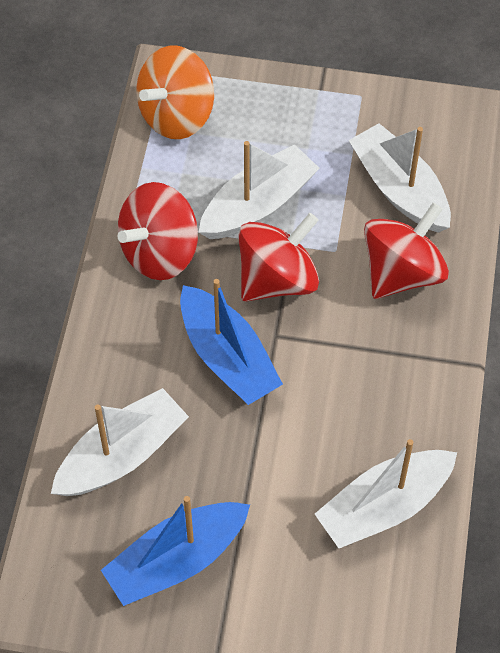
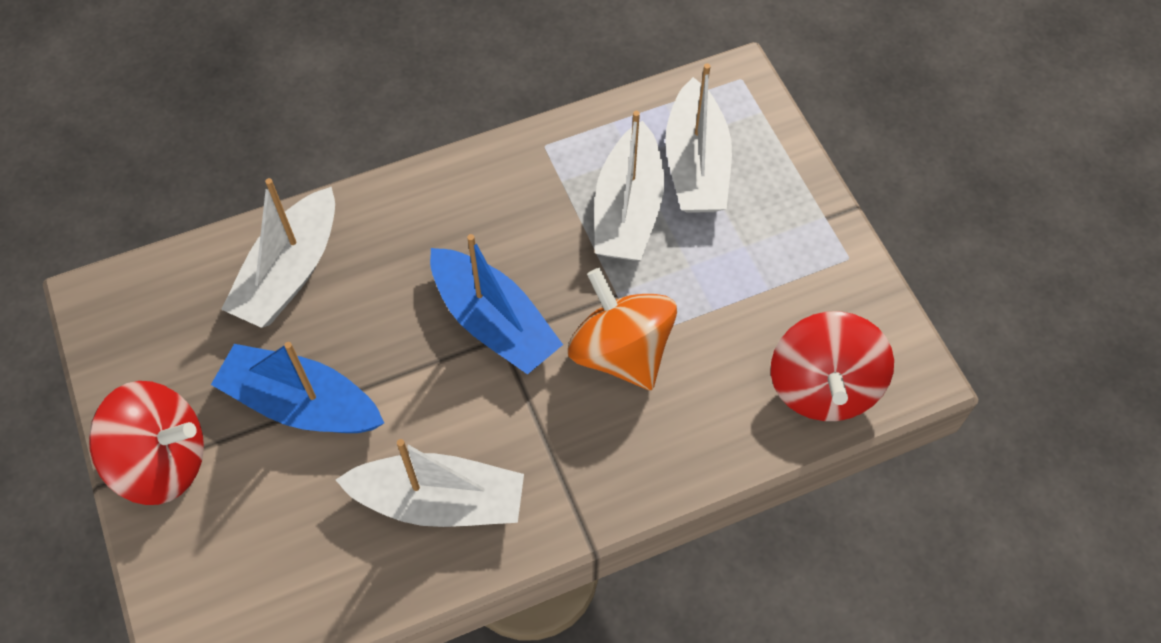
red spinning top: 3 -> 2

